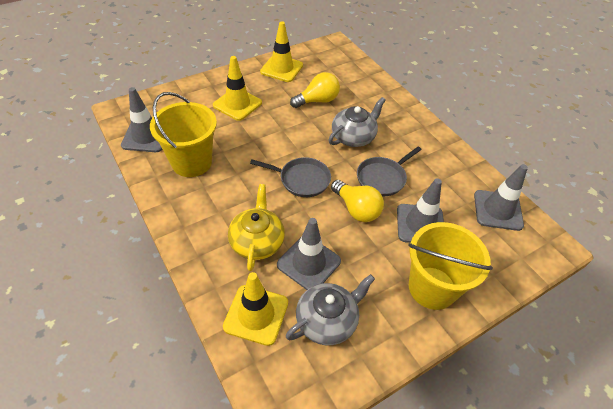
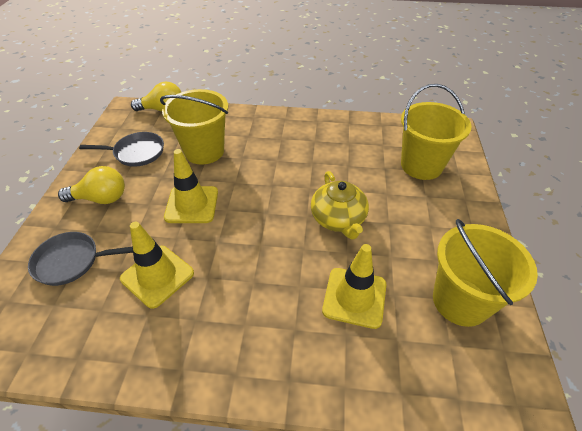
grey teapot: 2 -> 0
grey traffic cone: 4 -> 0
yellow bucket: 2 -> 3

